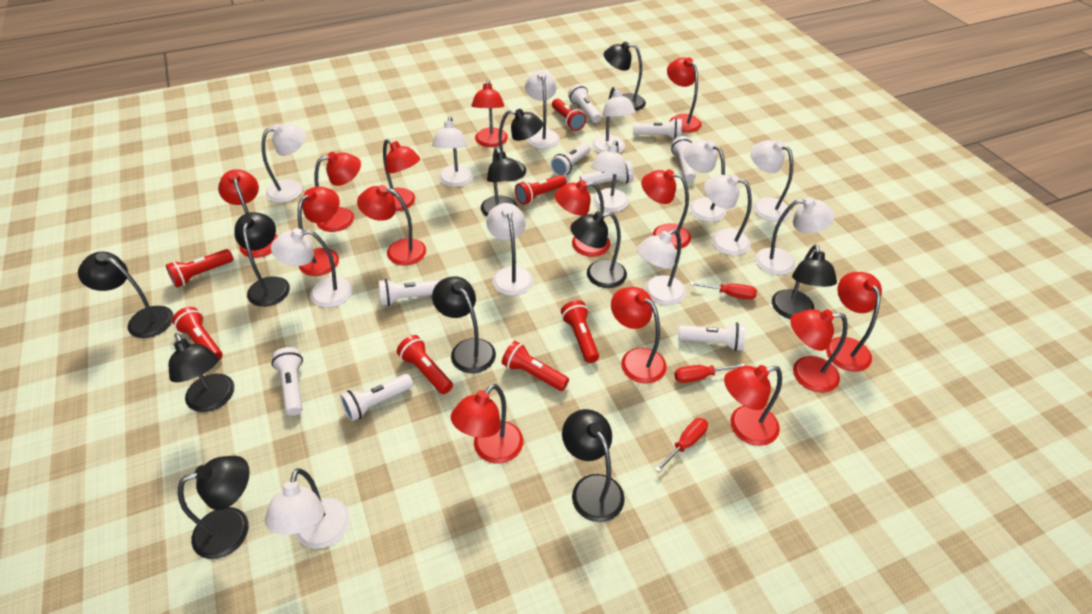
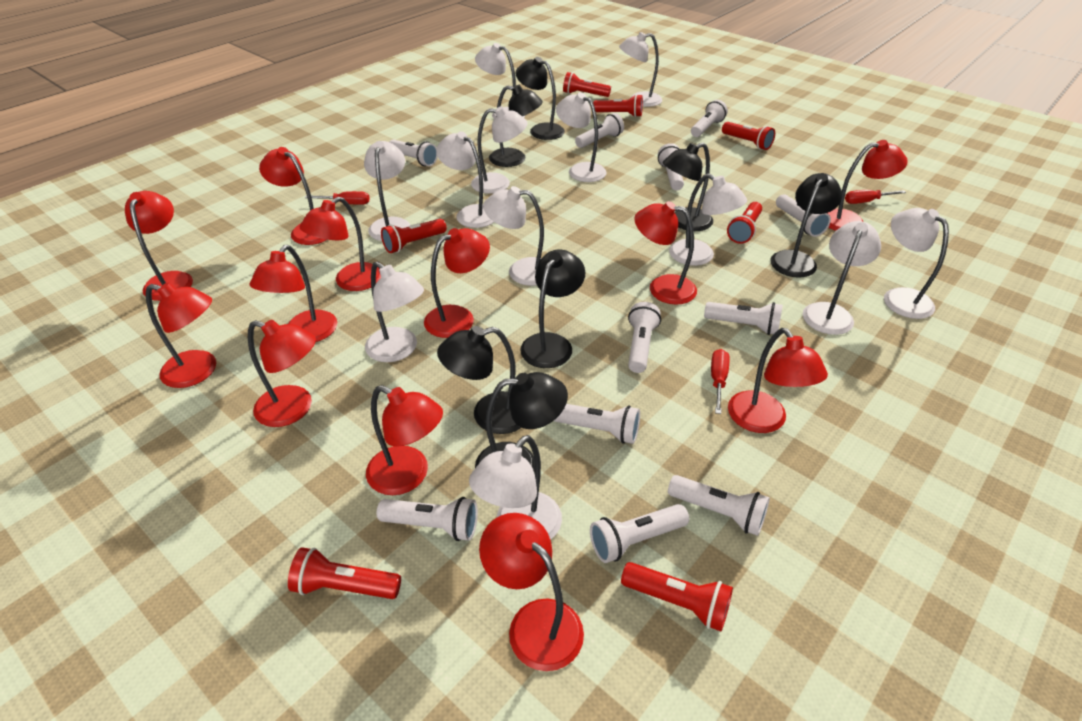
black lamp: 11 -> 7
red lamp: 14 -> 12
white flashlight: 9 -> 11
white lamp: 13 -> 12

